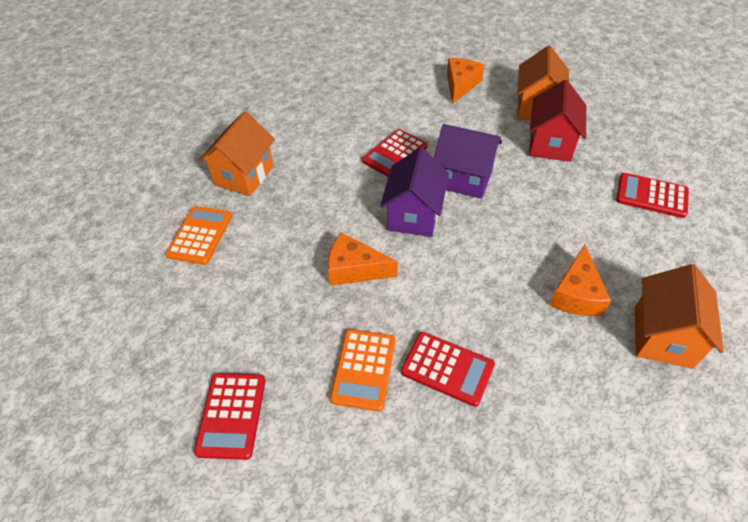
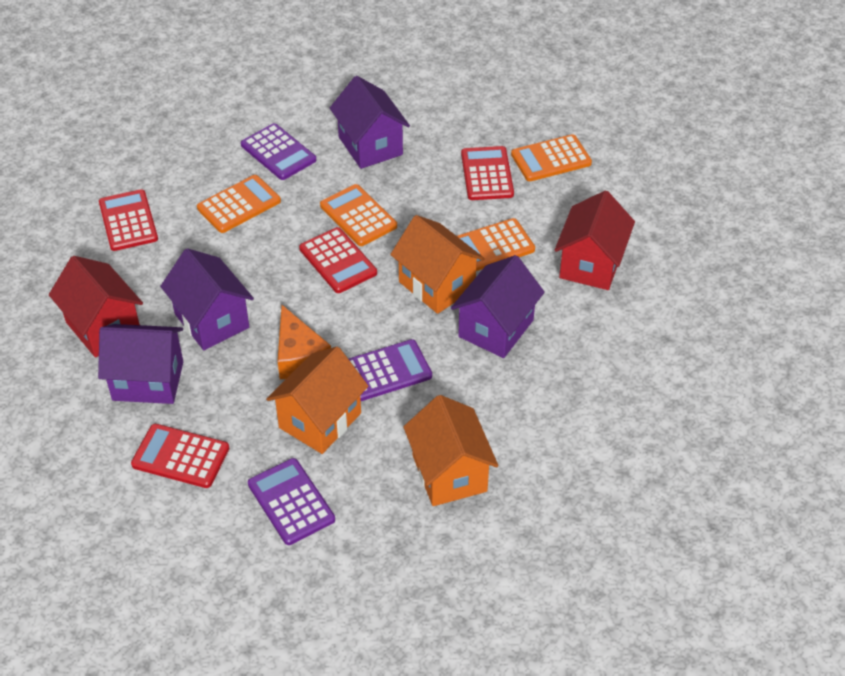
orange calculator: 2 -> 4
orange cheese: 3 -> 1
purple calculator: 0 -> 3
purple house: 2 -> 4
red house: 1 -> 2

